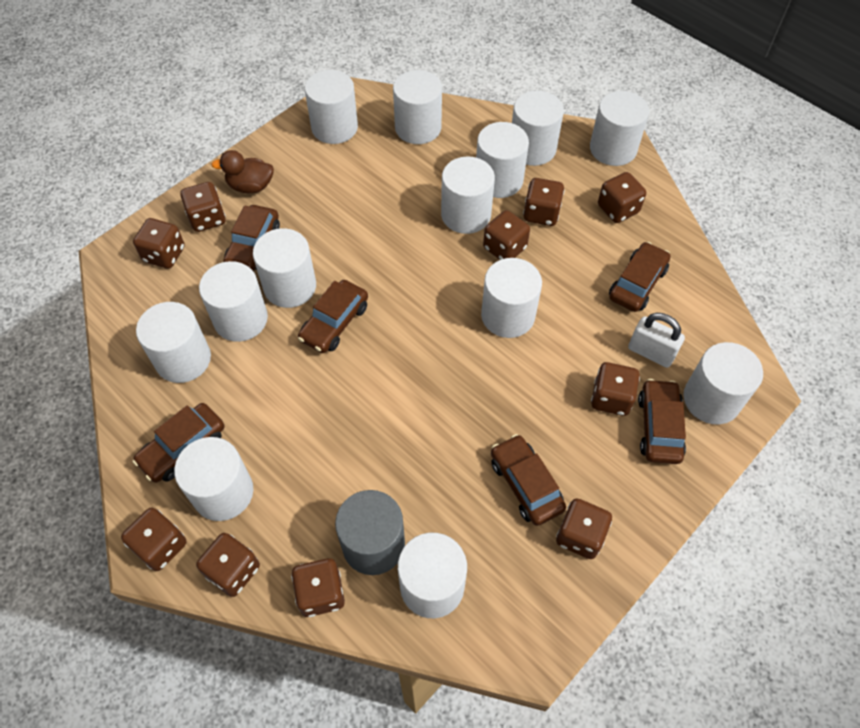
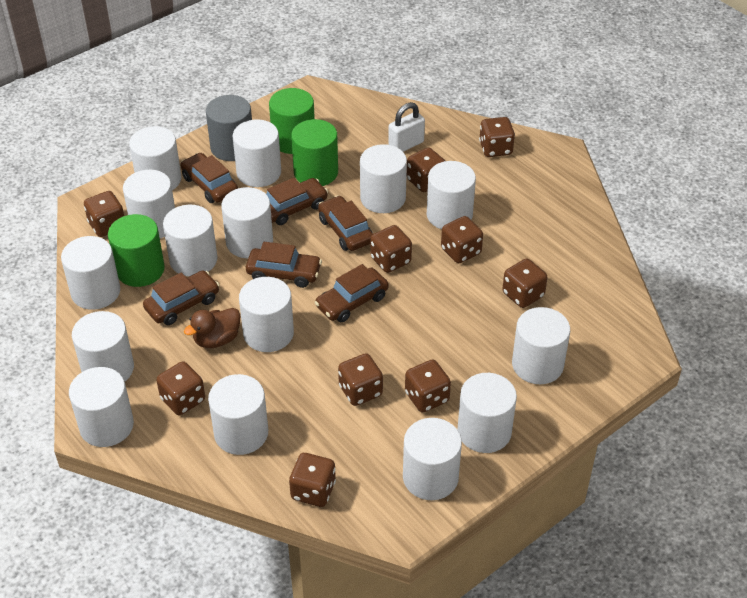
green cylinder: 0 -> 3
white cylinder: 13 -> 15

